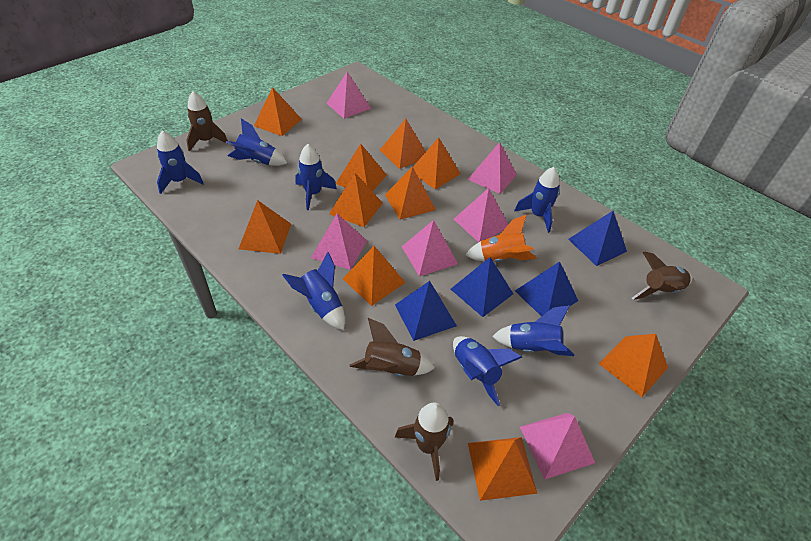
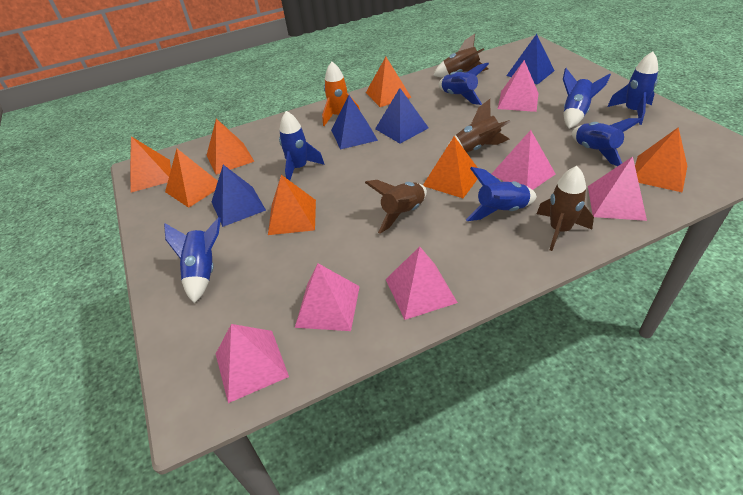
orange pyramid: 10 -> 7

